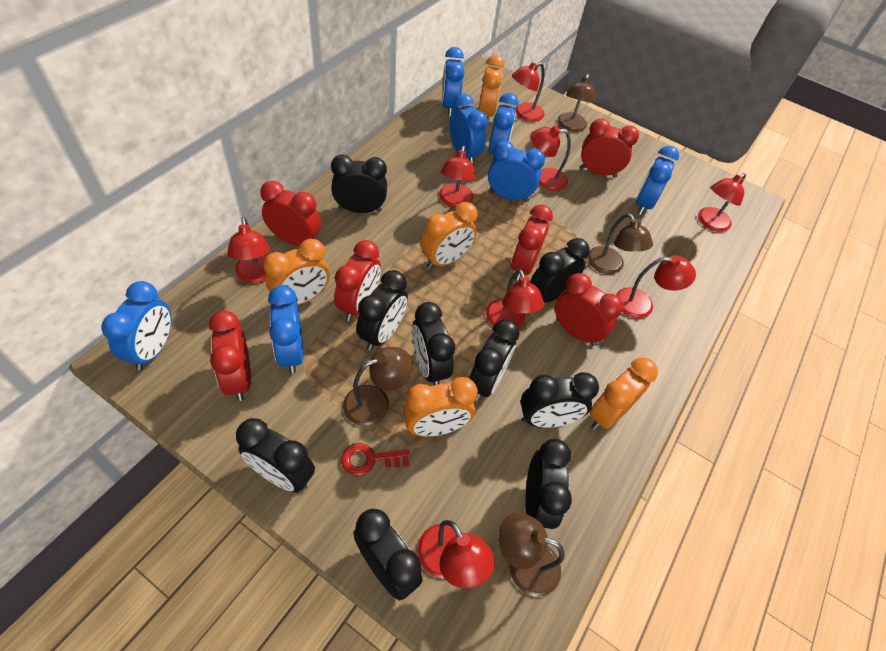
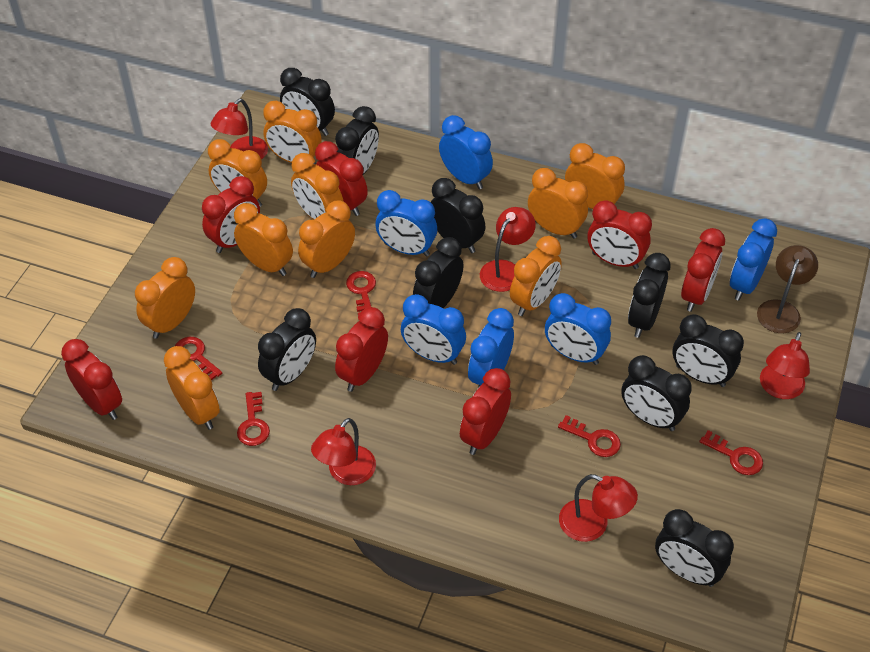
blue clock: 7 -> 6
brown lamp: 4 -> 1
orange clock: 5 -> 10
red clock: 6 -> 7
red key: 1 -> 5
red lamp: 8 -> 5

